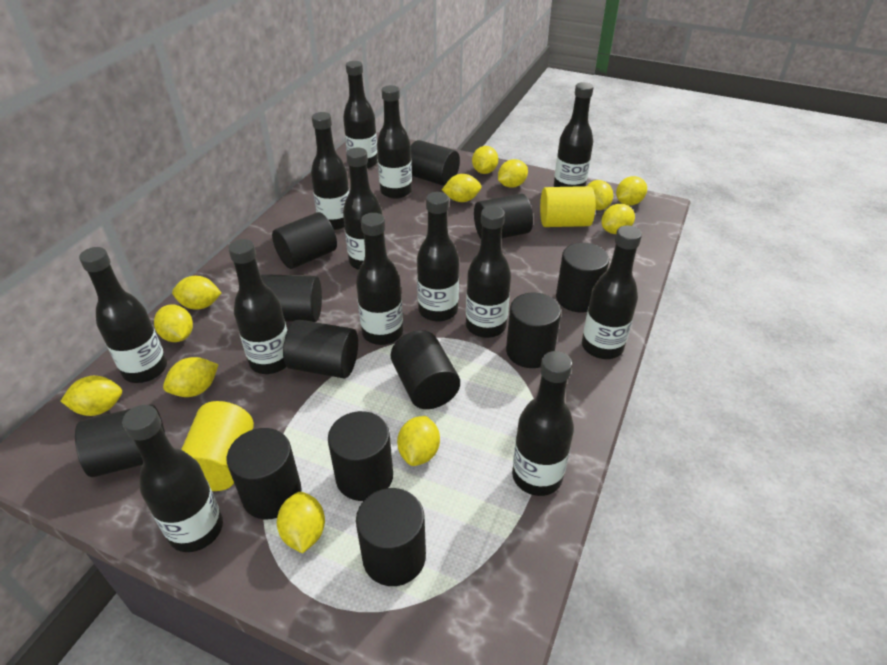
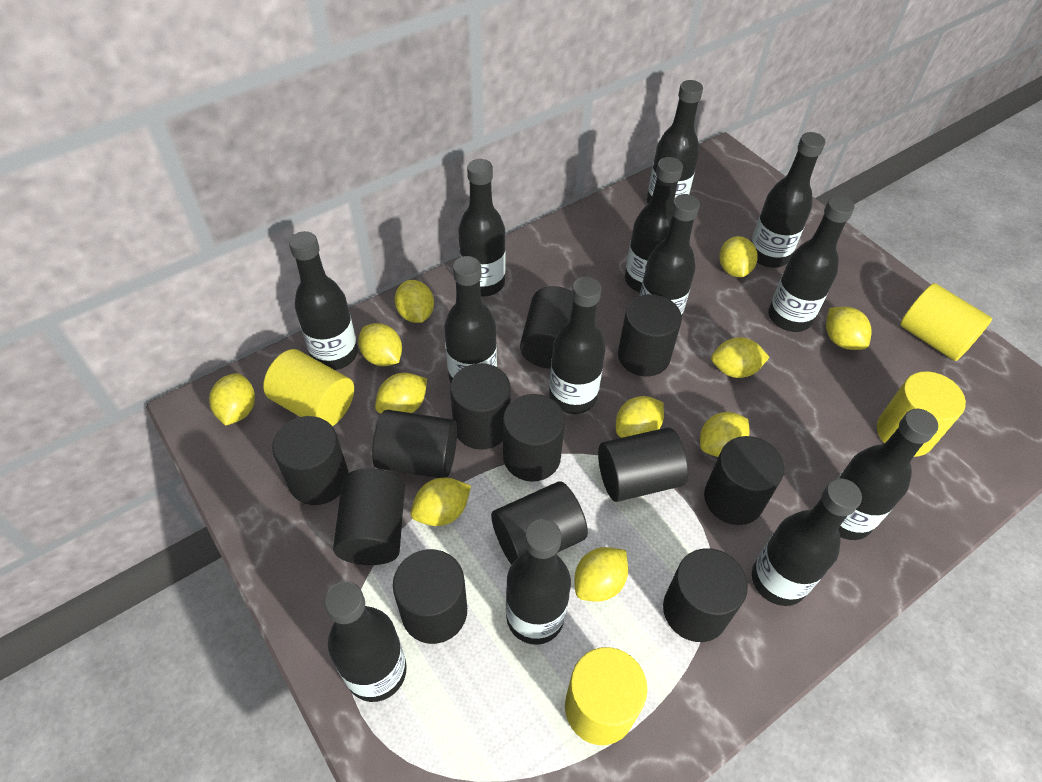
yellow cylinder: 2 -> 4
yellow lemon: 12 -> 11

